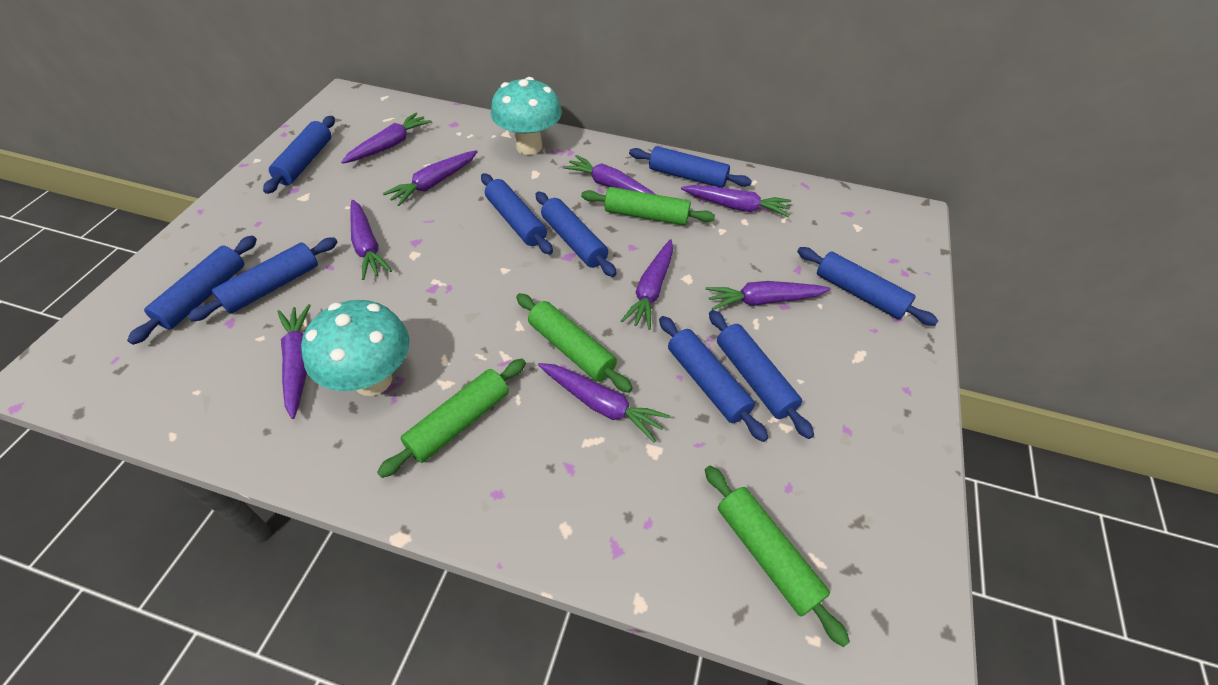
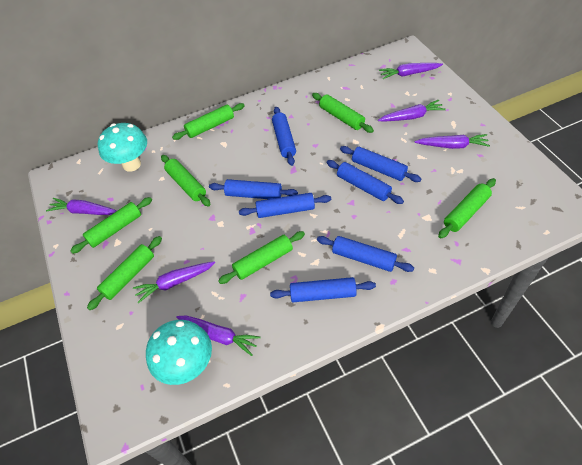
blue rolling pin: 9 -> 7
green rolling pin: 4 -> 7
purple carrot: 9 -> 6

